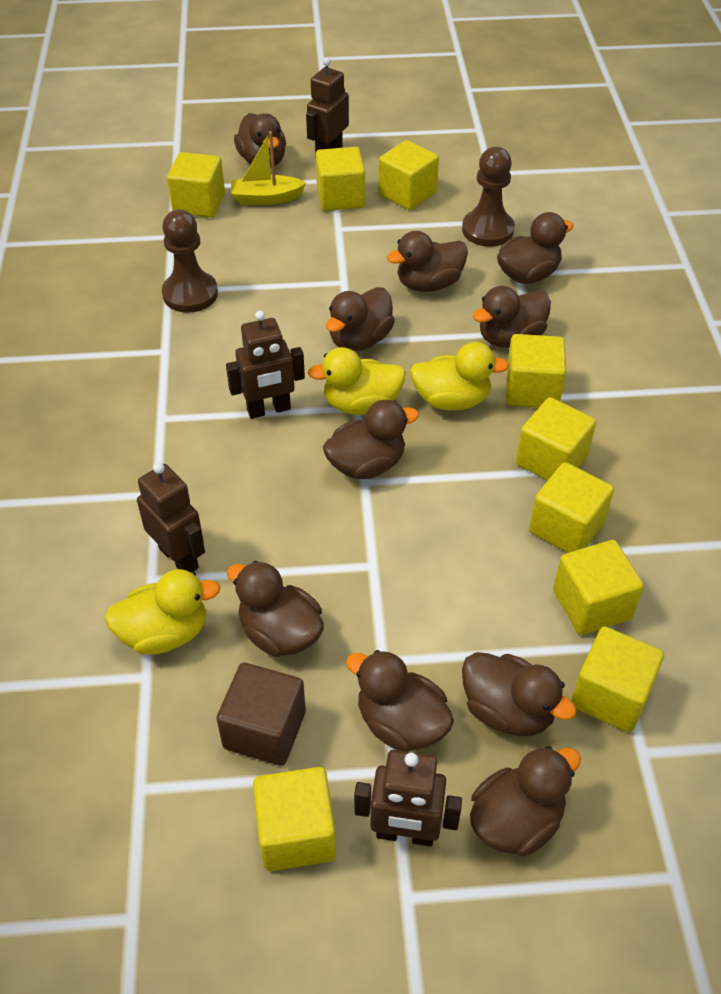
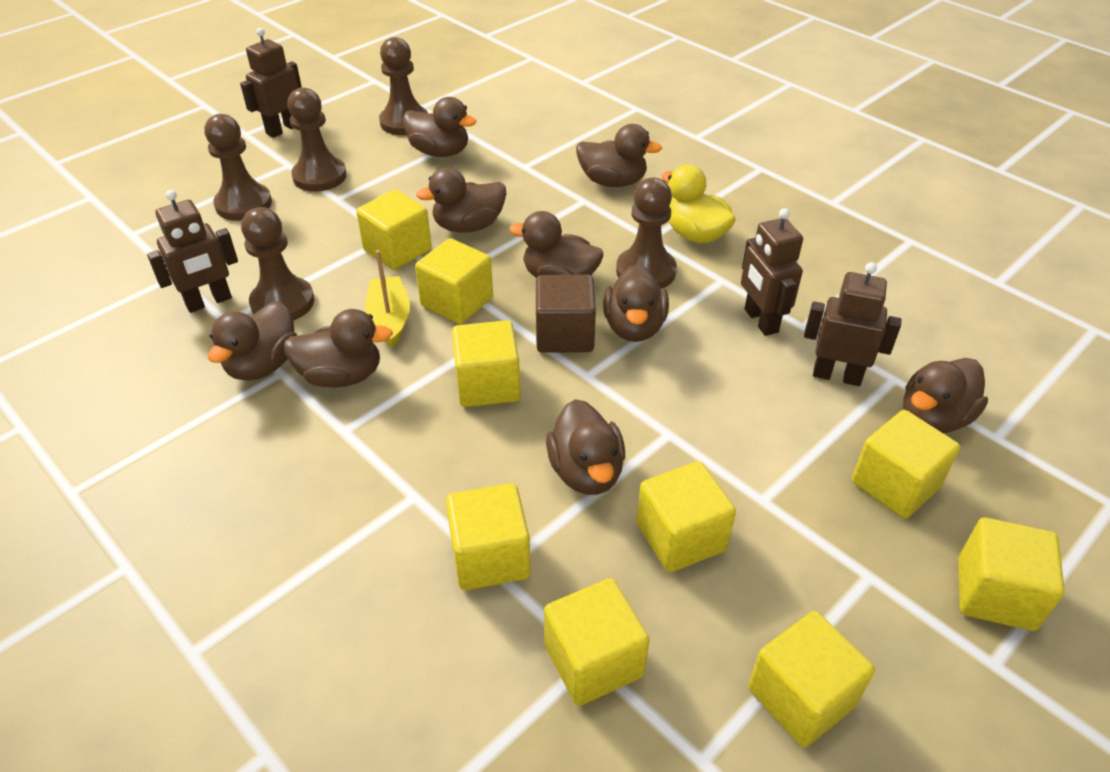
brown duck: 10 -> 9
brown pawn: 2 -> 5
yellow duck: 3 -> 1

